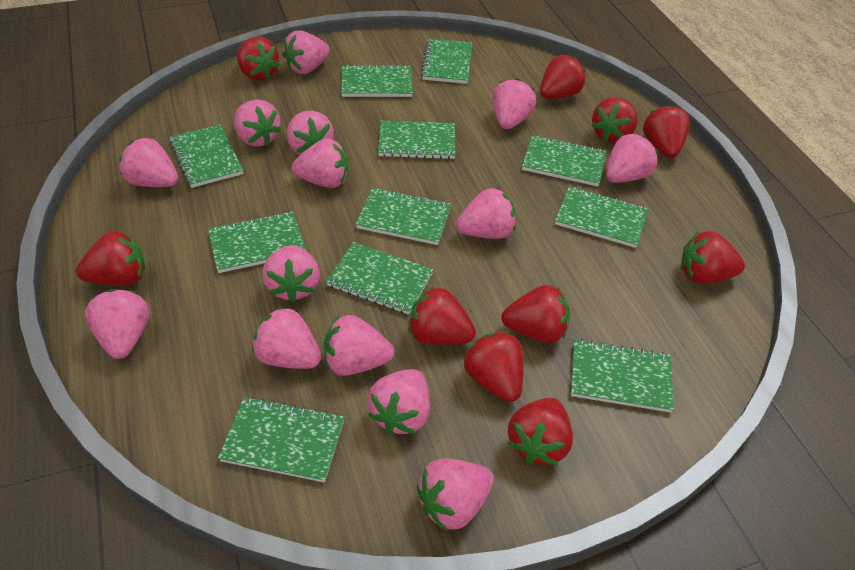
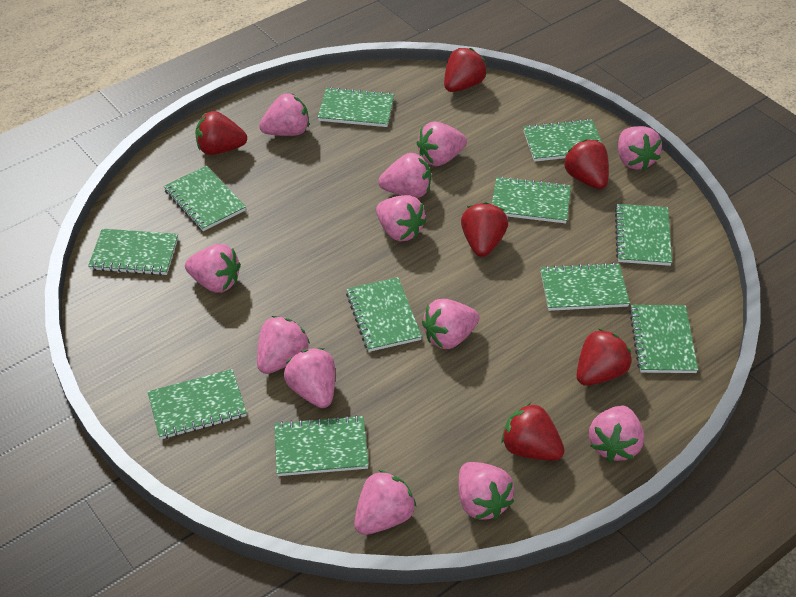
pink strawberry: 14 -> 12
red strawberry: 10 -> 6

